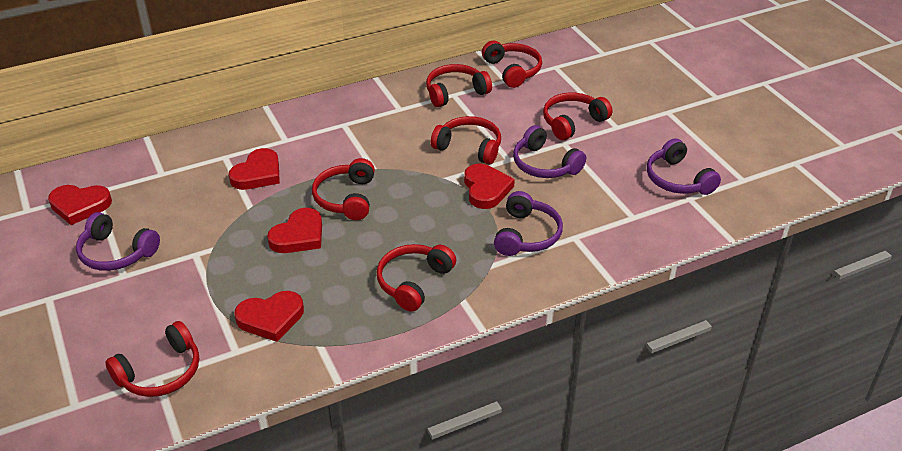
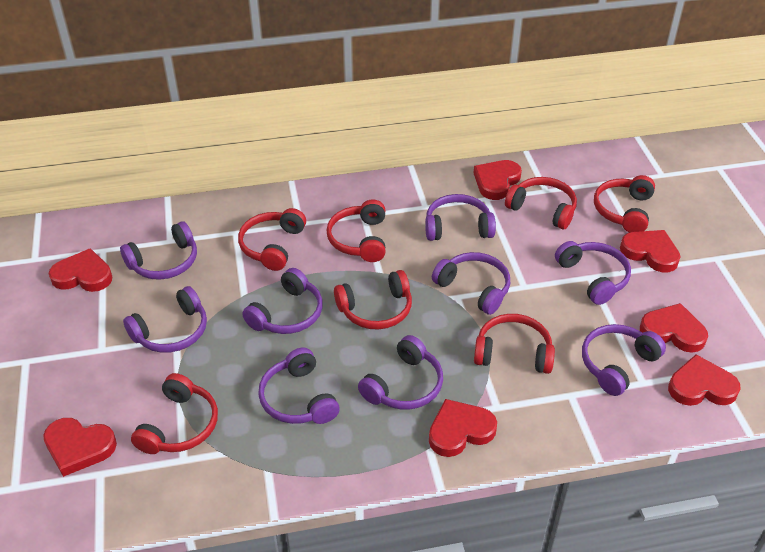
purple headphones: 4 -> 9
red heart: 5 -> 7

